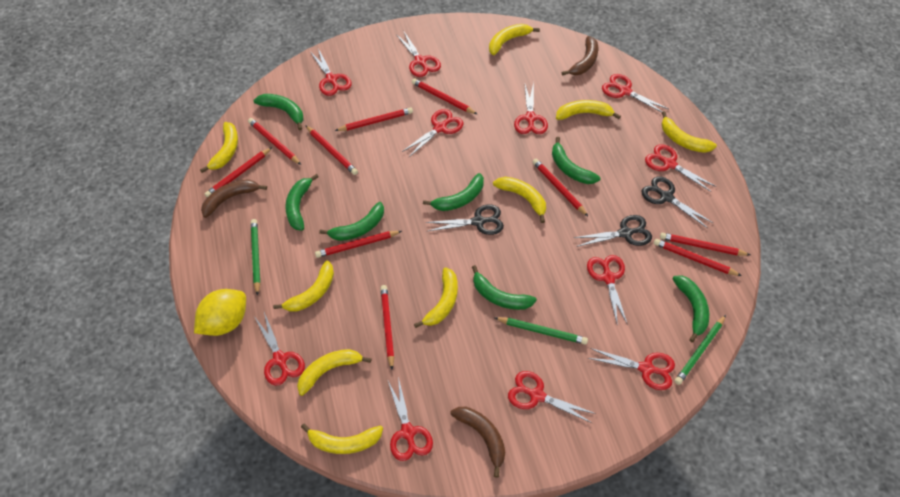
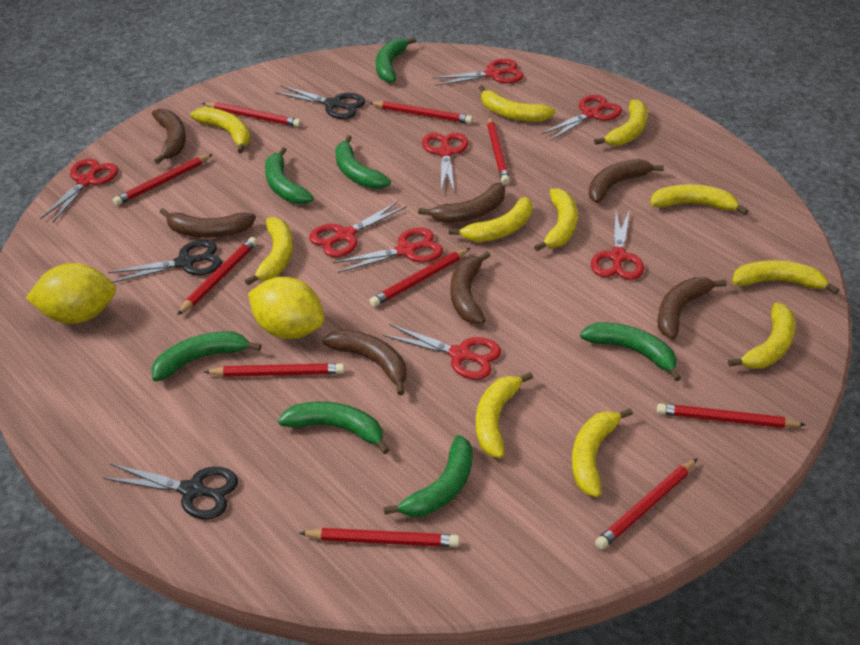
brown banana: 3 -> 7
green pencil: 3 -> 0
red scissors: 11 -> 8
yellow banana: 9 -> 11
yellow lemon: 1 -> 2

